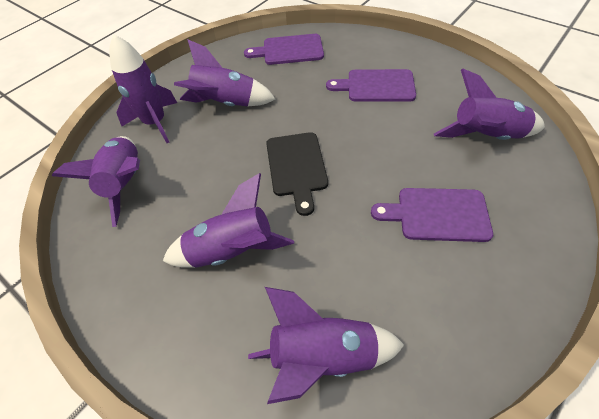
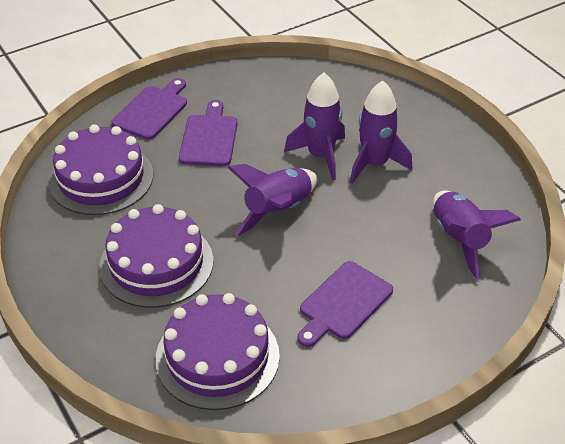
black cutting board: 1 -> 0
purple cake: 0 -> 3
purple rocket: 6 -> 4

